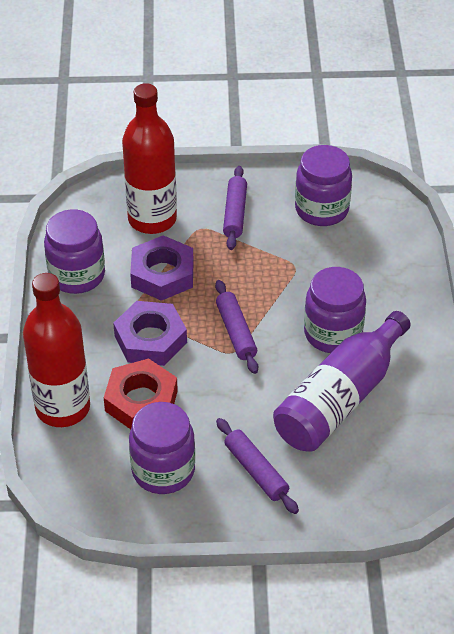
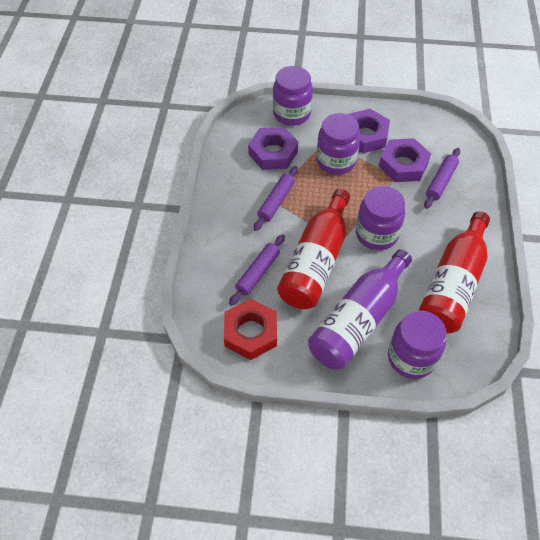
purple nut: 2 -> 3

